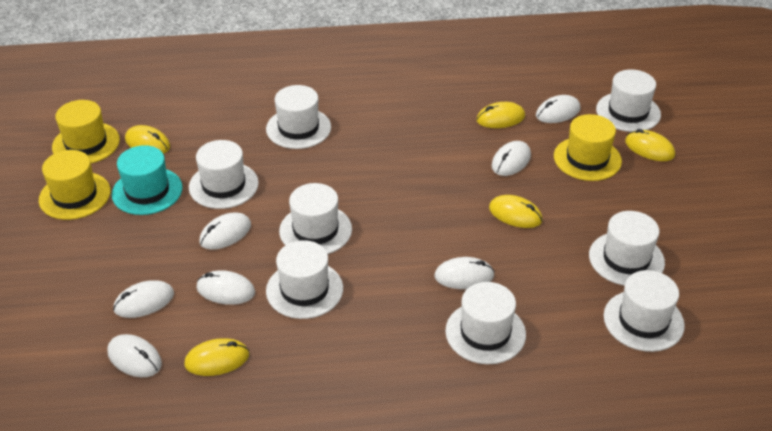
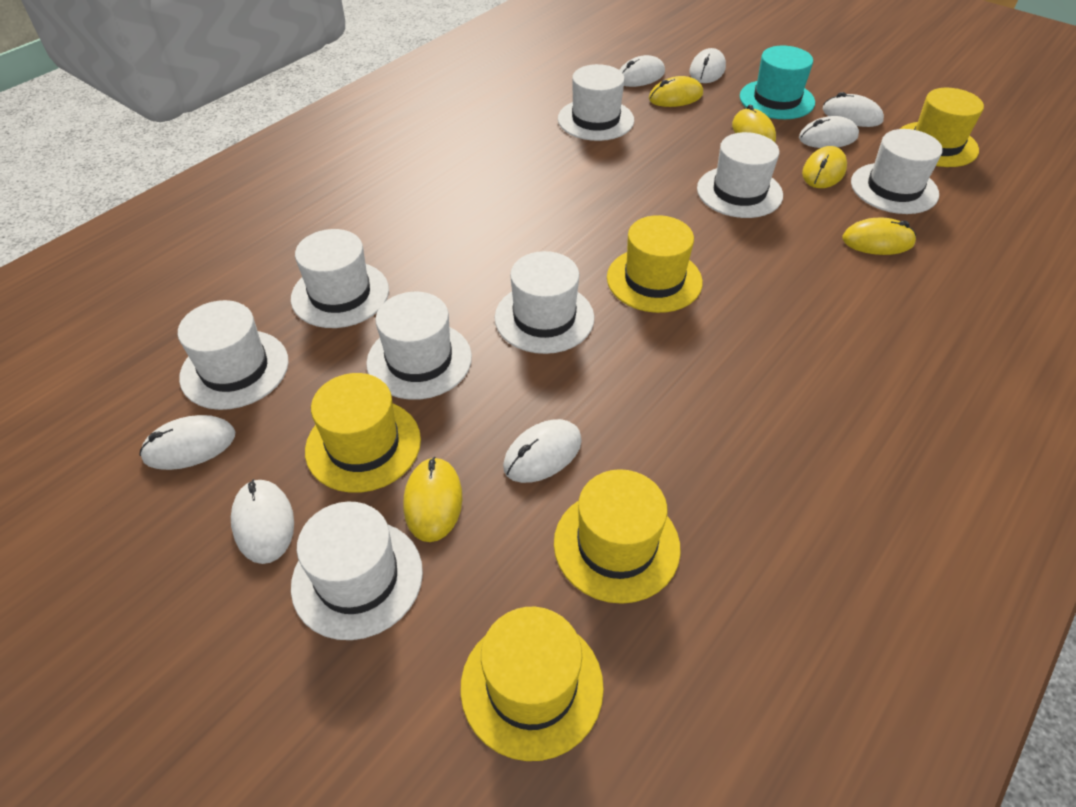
yellow hat: 3 -> 5

